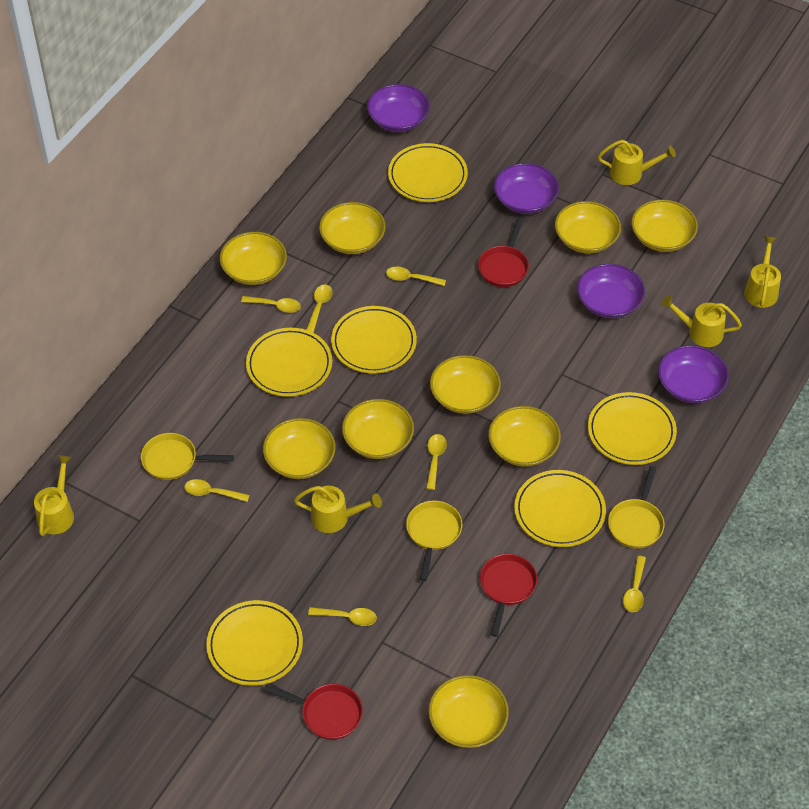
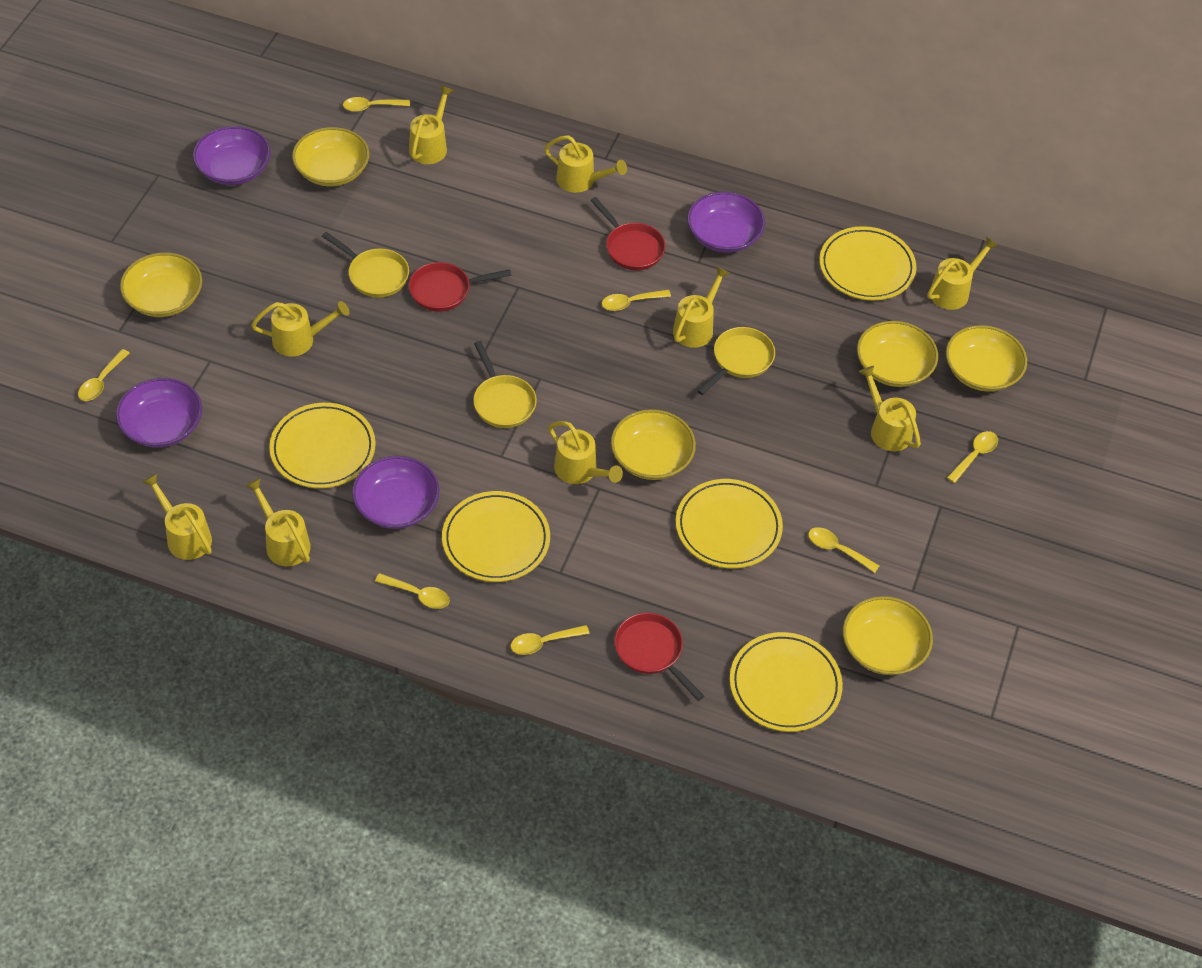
yellow bowl: 9 -> 6
yellow plate: 6 -> 5
yellow watering can: 5 -> 9

